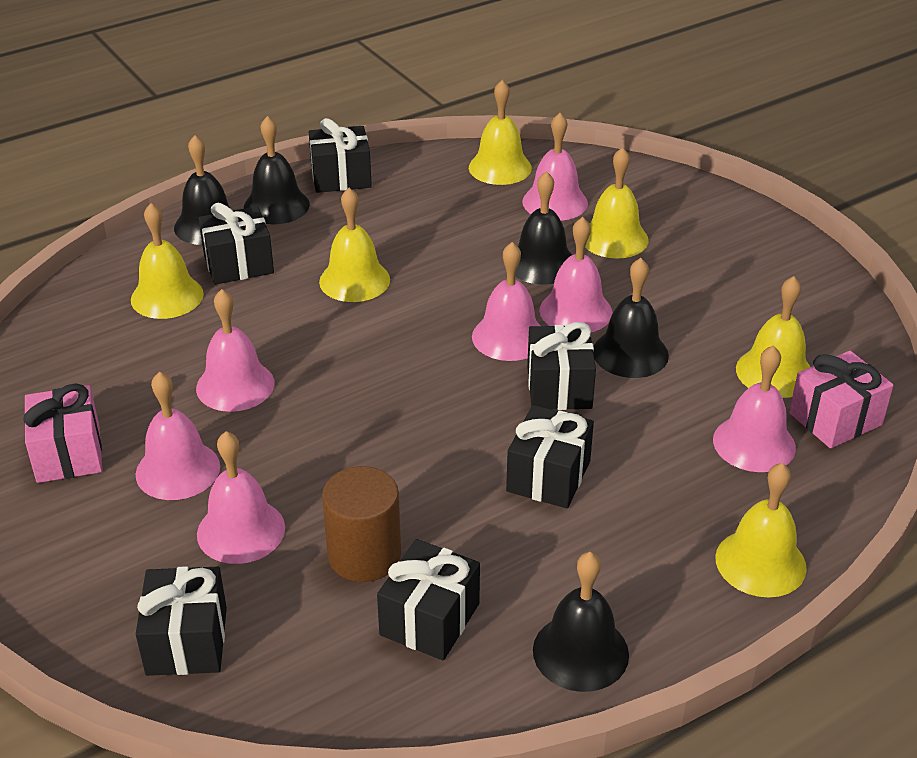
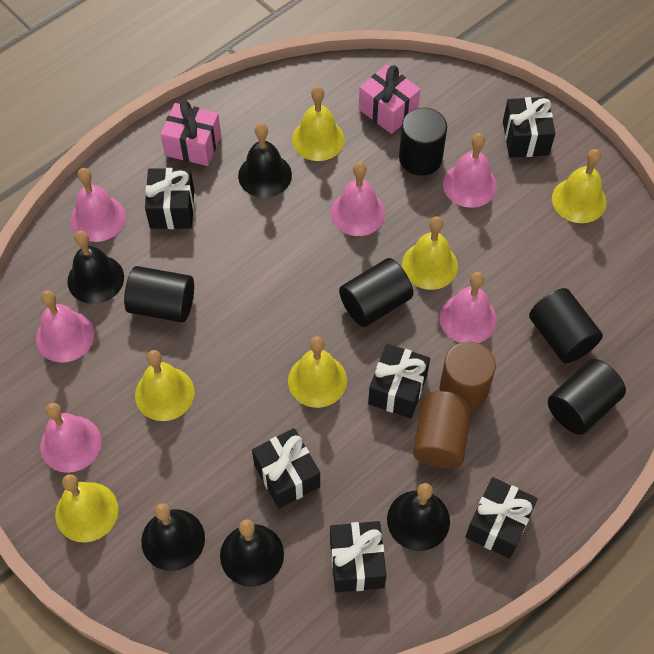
black cylinder: 0 -> 5
brown cylinder: 1 -> 2
pink bell: 7 -> 6

